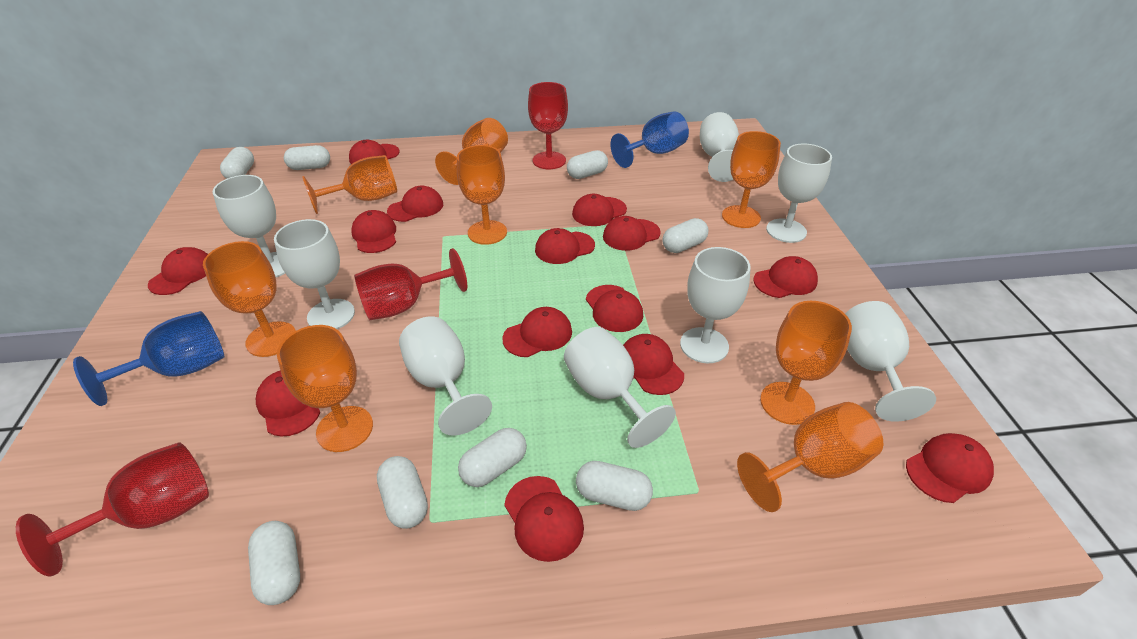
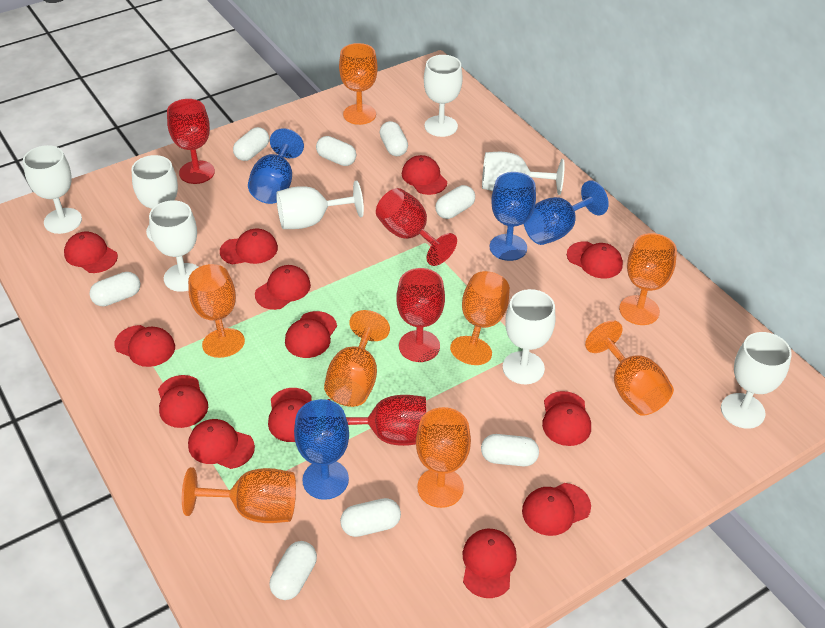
blue goblet: 2 -> 4
red cap: 14 -> 13
red goblet: 3 -> 4

